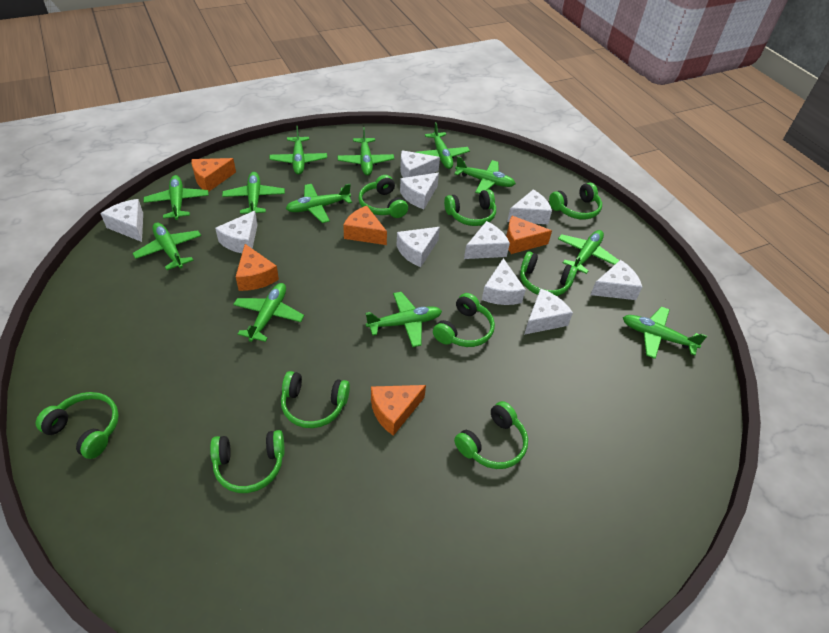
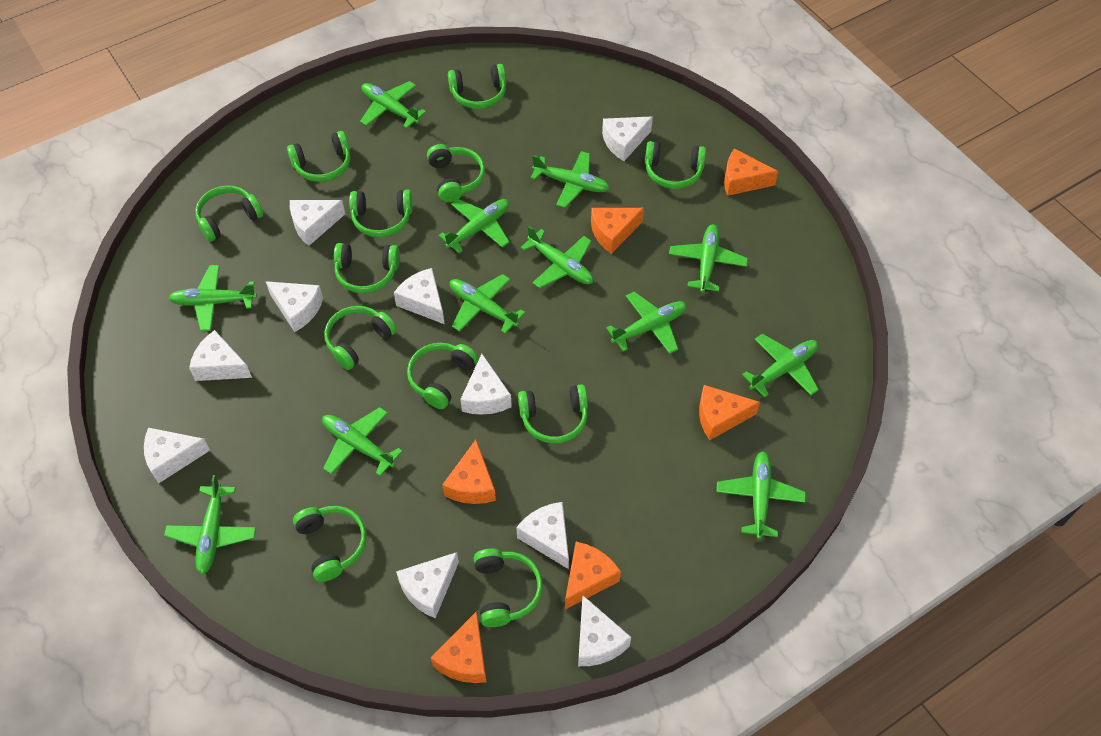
green headphones: 9 -> 12
orange cheese: 5 -> 6

